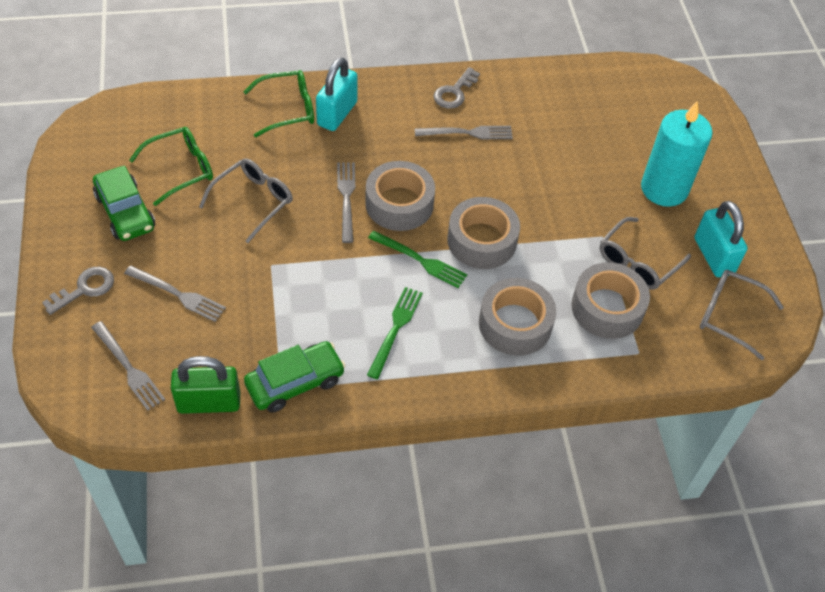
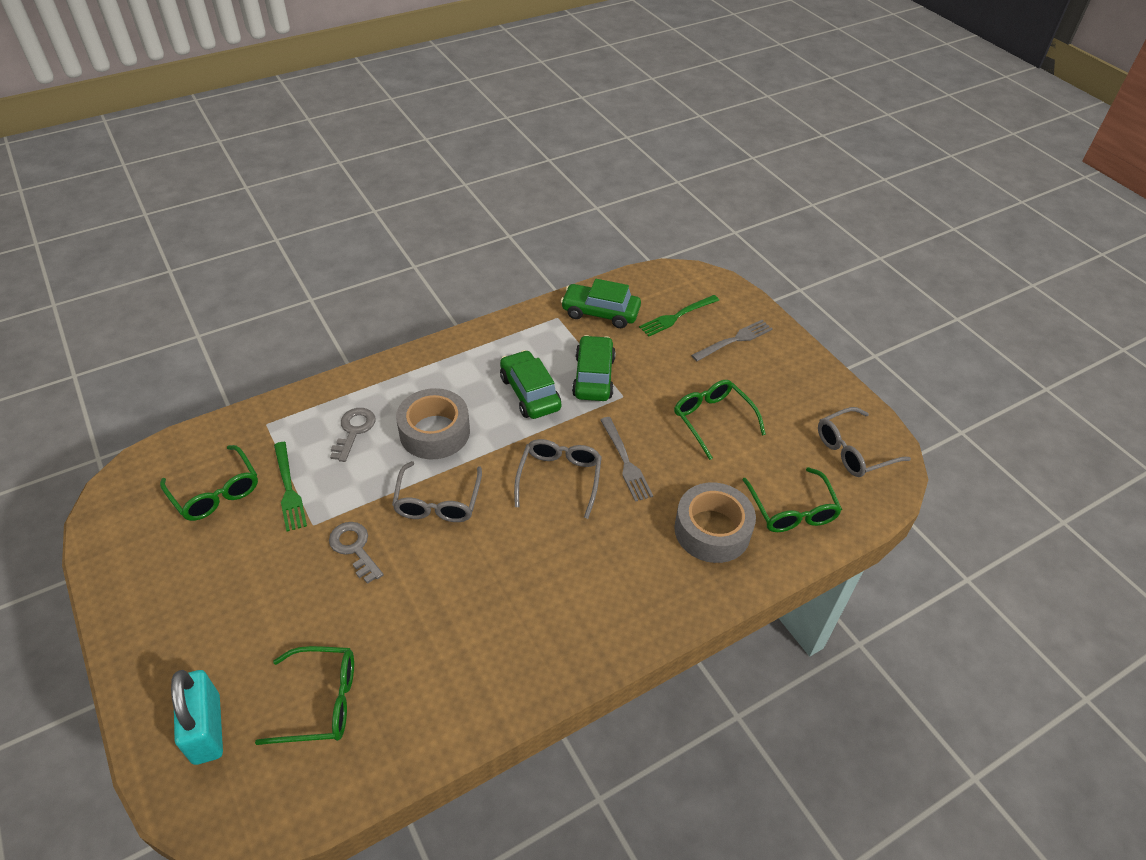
green car: 2 -> 3
green glasses: 2 -> 4
green padlock: 1 -> 0
grey fork: 4 -> 2
grey tape: 4 -> 2
turquoise candle: 1 -> 0
turquoise padlock: 2 -> 1

